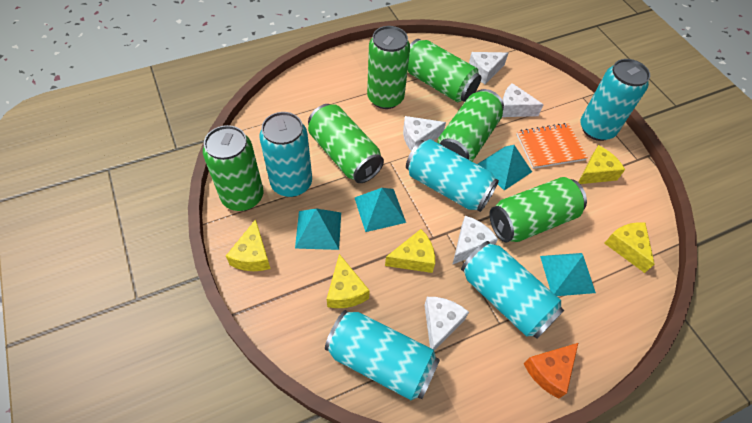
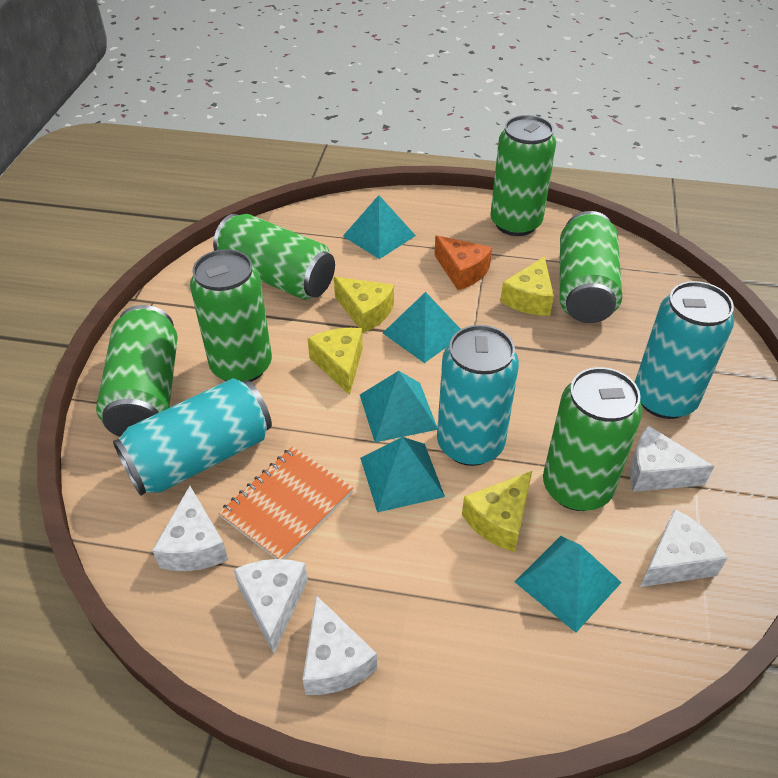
turquoise can: 5 -> 3
turquoise pyramid: 4 -> 5
yellow cheese: 5 -> 4

